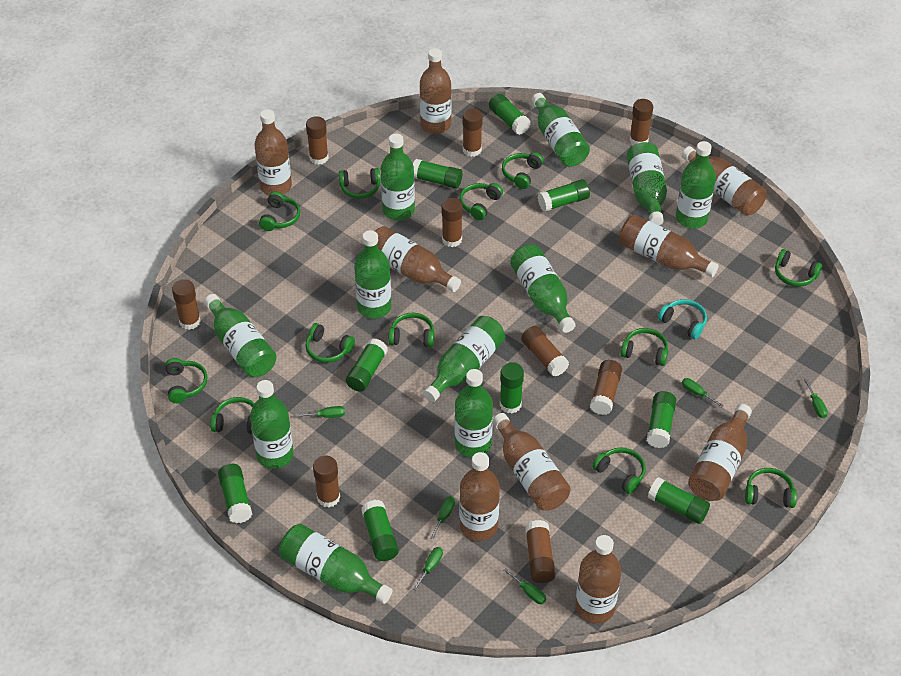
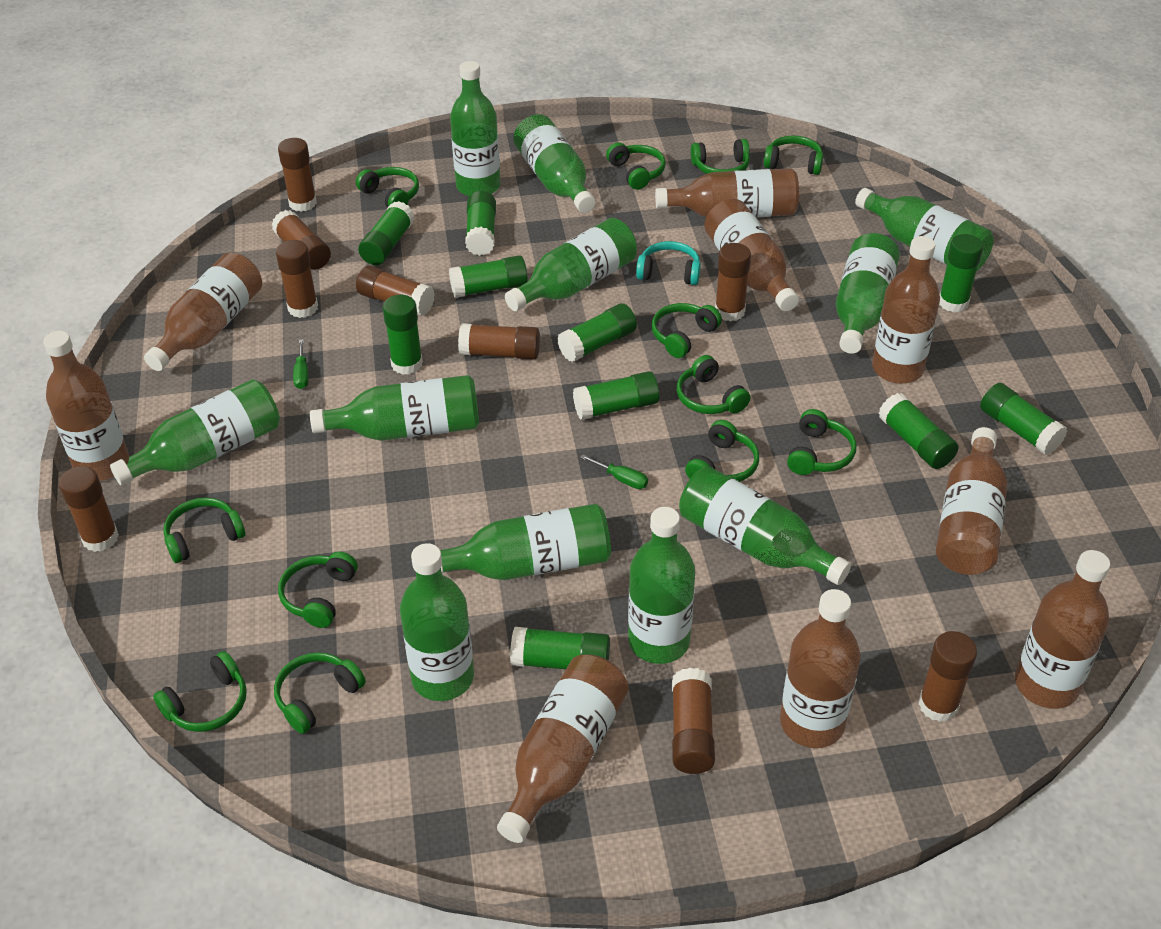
green glue stick: 9 -> 10
green screwdriver: 6 -> 2

